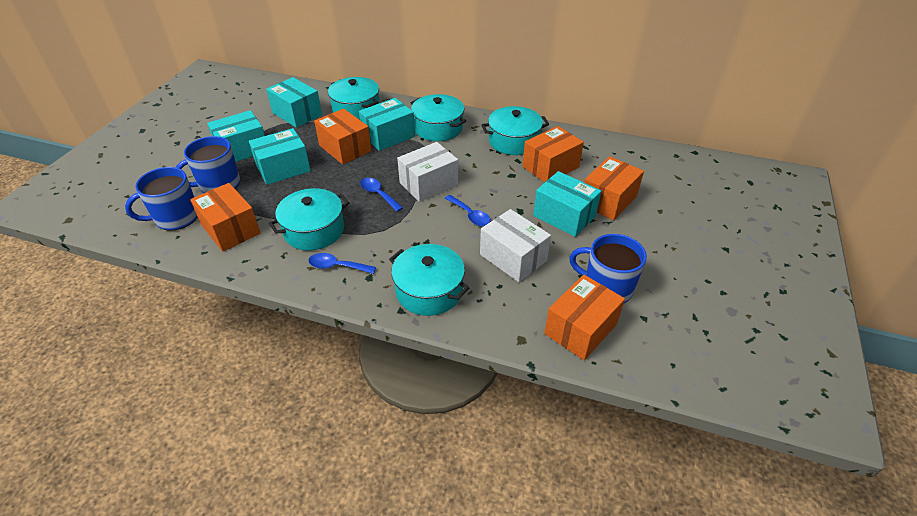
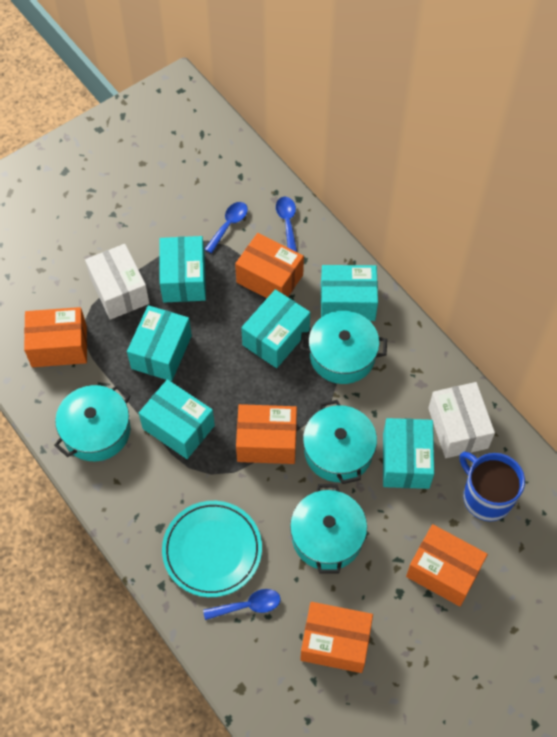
blue mug: 3 -> 1
turquoise box: 5 -> 6
turquoise plate: 0 -> 1
turquoise pot: 5 -> 4

